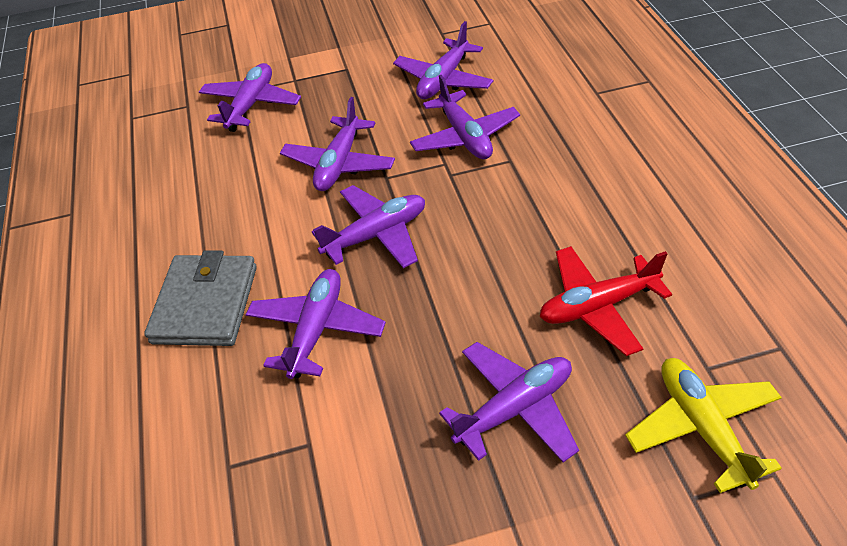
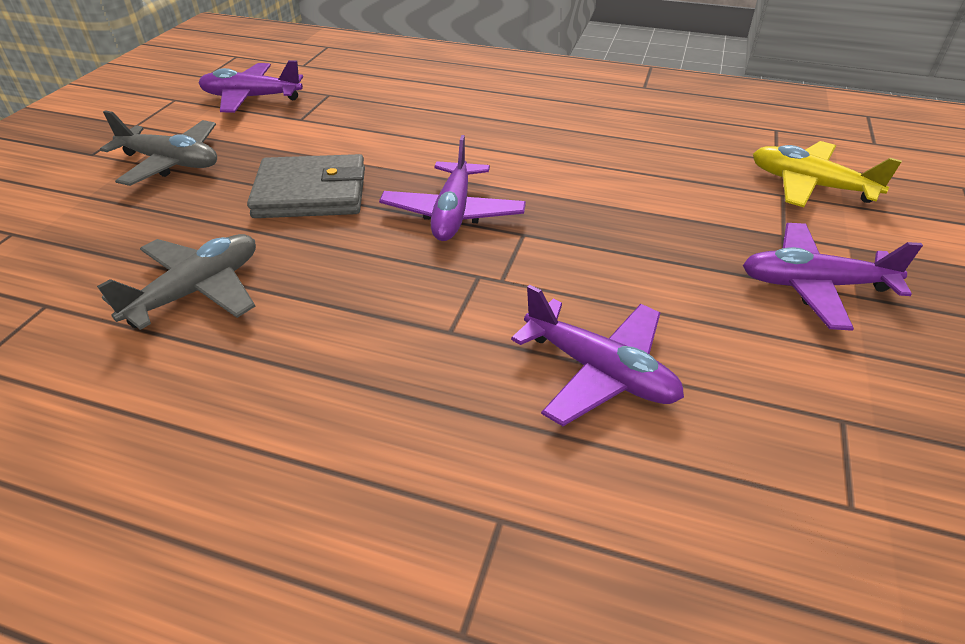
grey plane: 0 -> 2
purple plane: 7 -> 4
red plane: 1 -> 0

